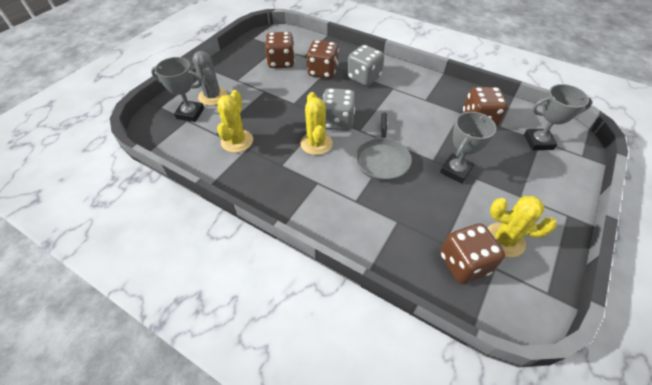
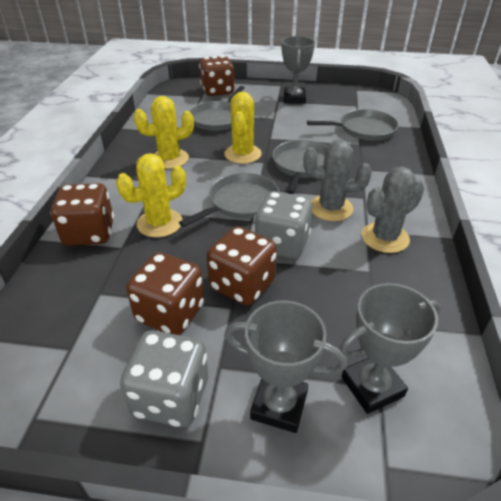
grey cactus: 1 -> 2
grey pan: 1 -> 4

